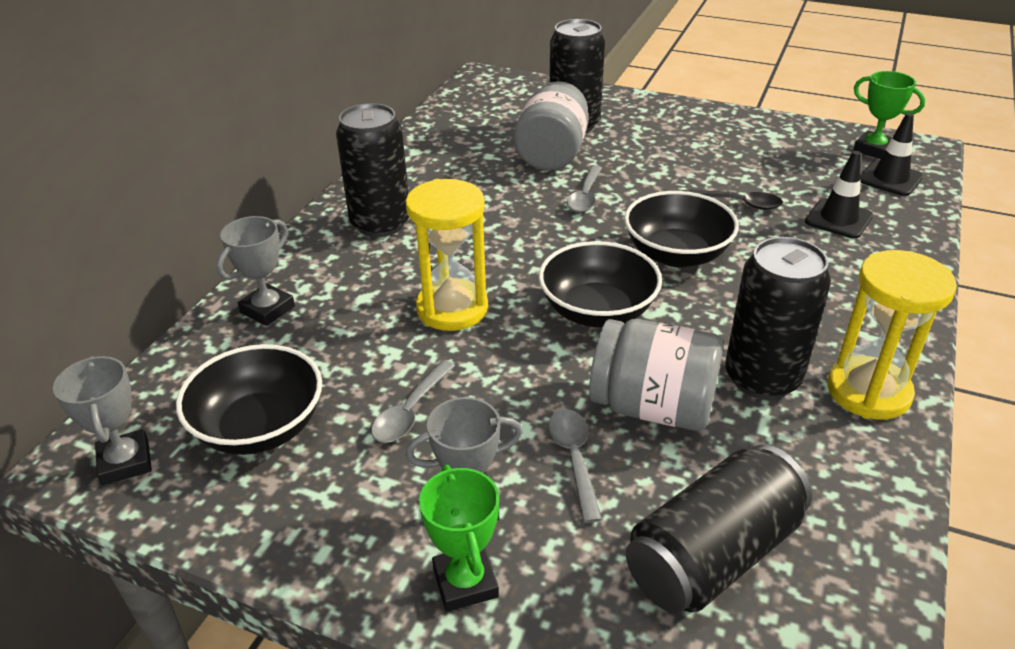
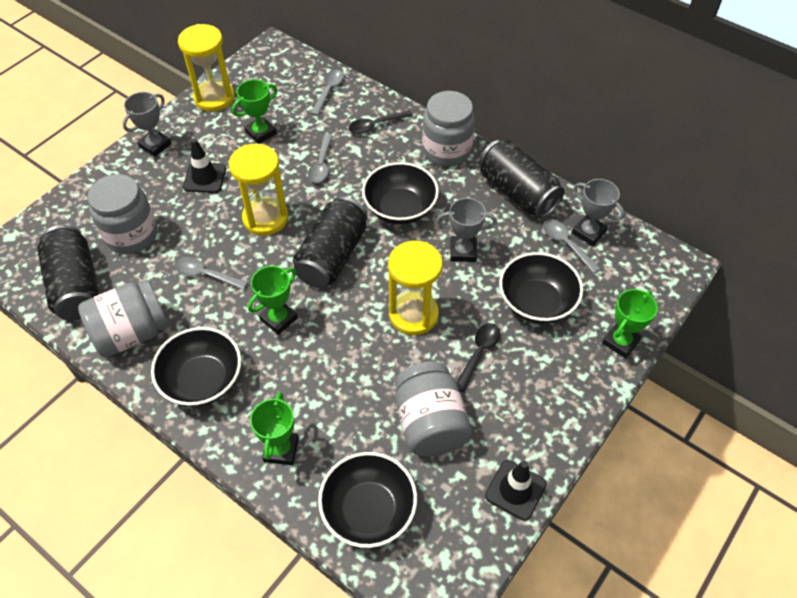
black bowl: 3 -> 4
black can: 4 -> 3
black spoon: 1 -> 2
green trophy: 2 -> 4
grey jar: 2 -> 4
grey spoon: 3 -> 4
yellow hourglass: 2 -> 3

